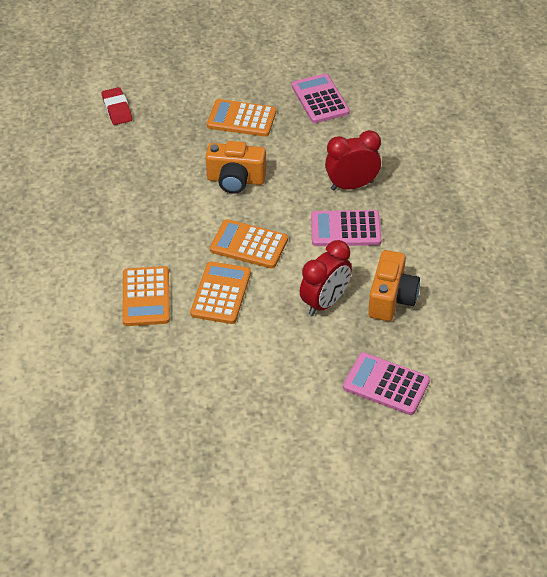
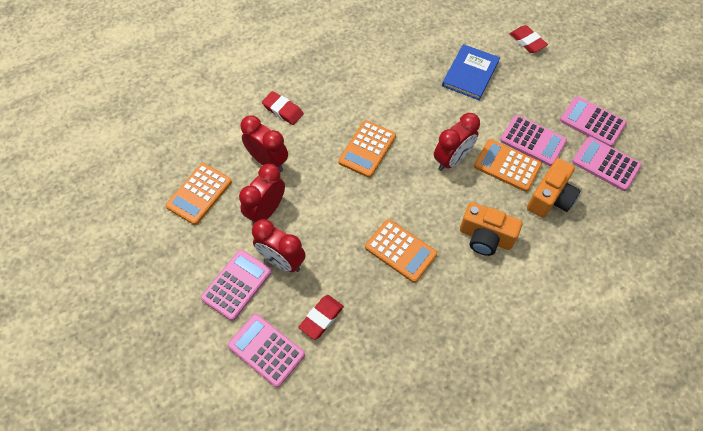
blue book: 0 -> 1
pink calculator: 3 -> 5
red clock: 2 -> 4
red eraser: 1 -> 3

